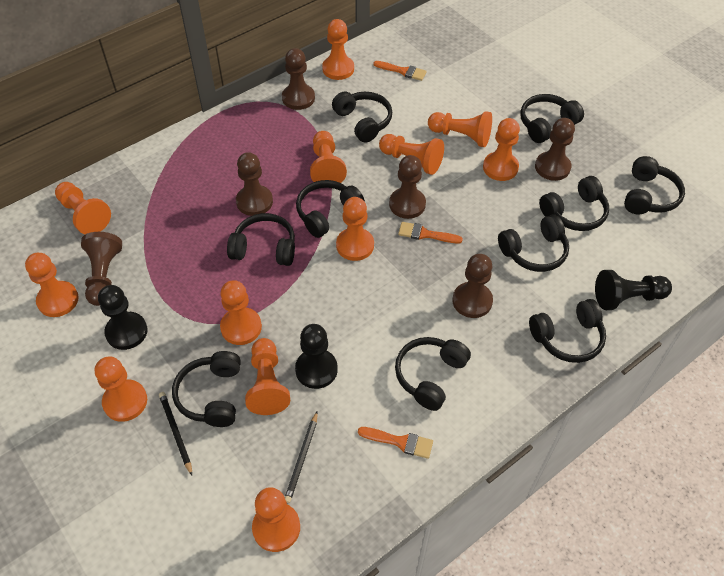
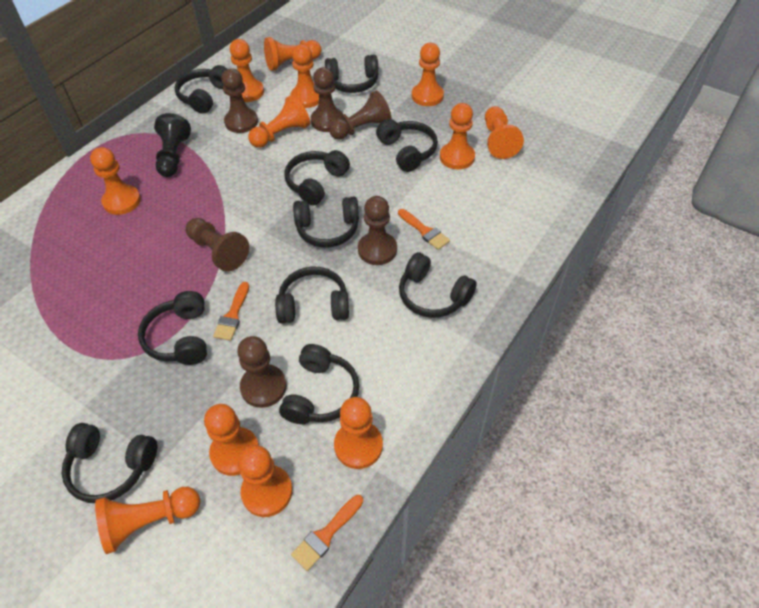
black pawn: 3 -> 1
black pencil: 2 -> 0

